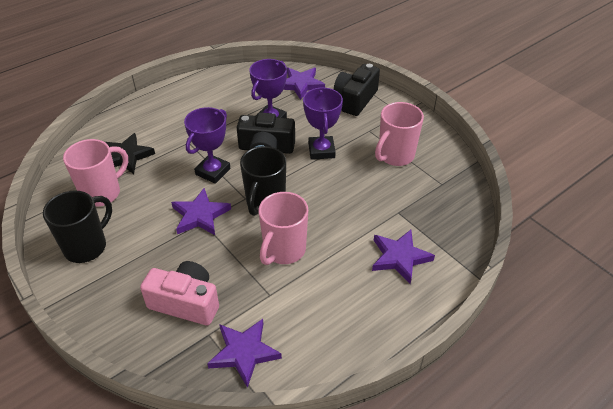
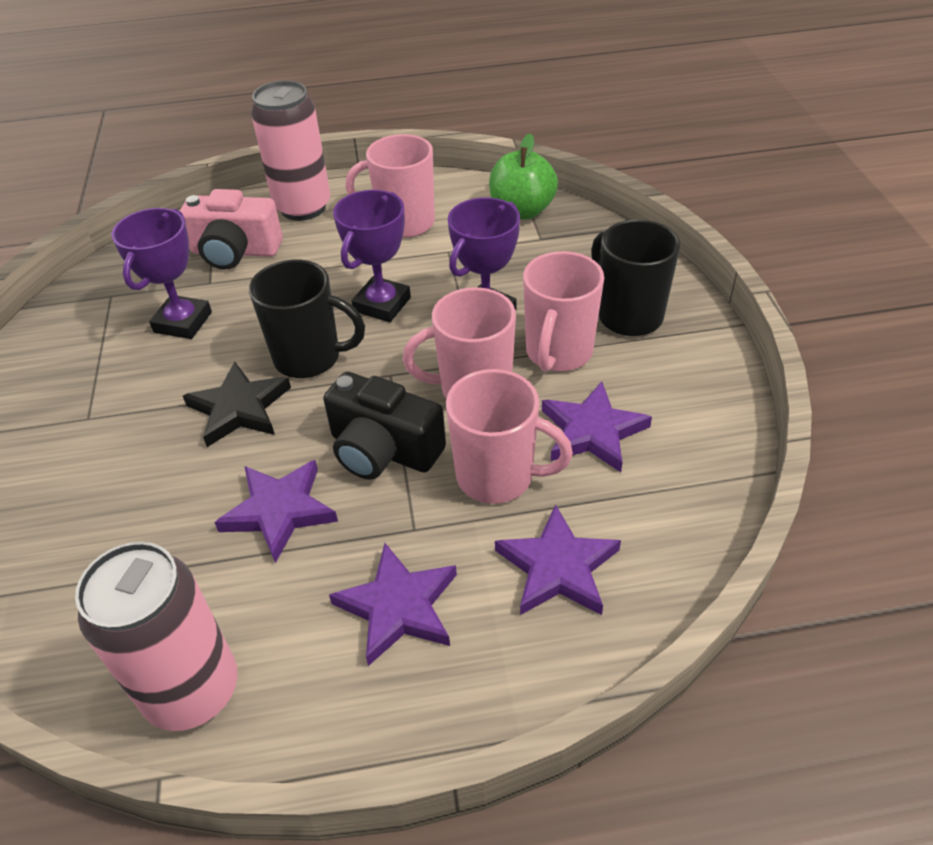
black camera: 2 -> 1
green apple: 0 -> 1
pink can: 0 -> 2
pink mug: 3 -> 4

